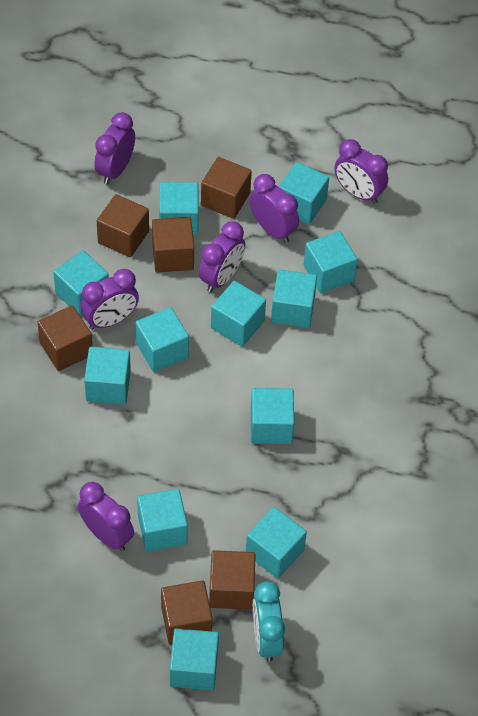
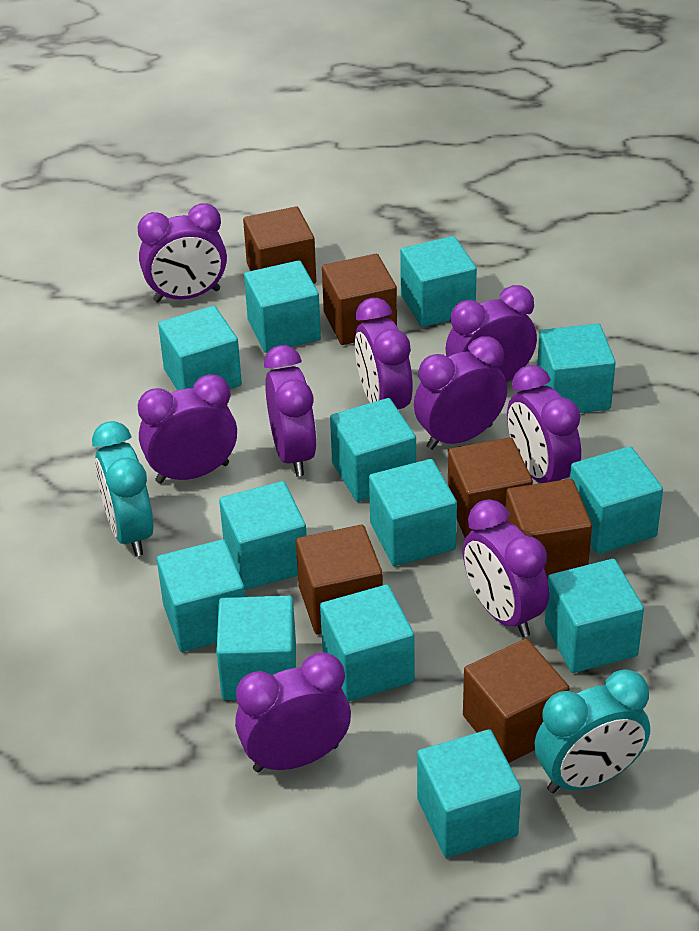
purple clock: 6 -> 9
turquoise clock: 1 -> 2
turquoise cube: 12 -> 13

